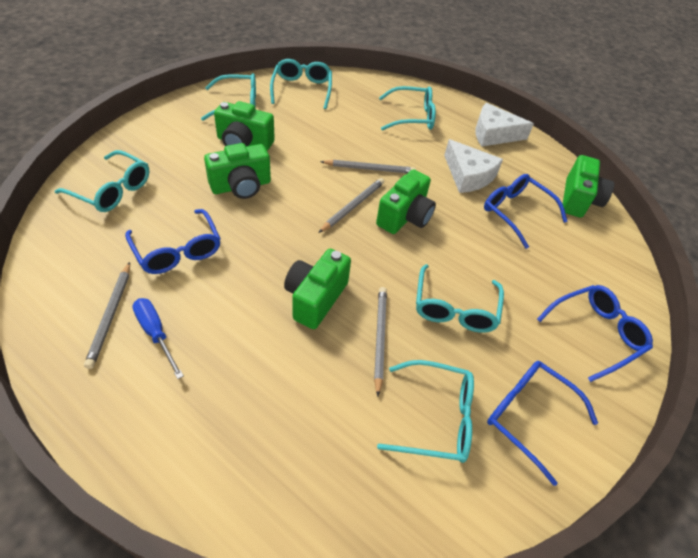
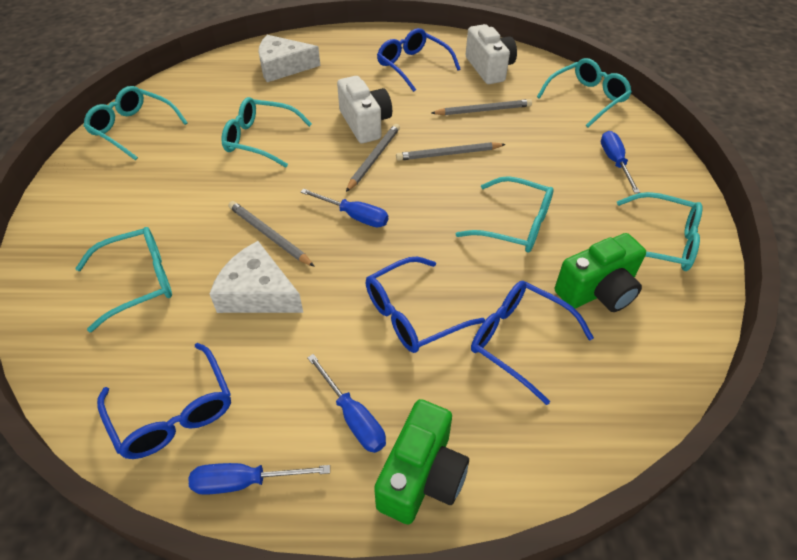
blue screwdriver: 1 -> 4
green camera: 5 -> 2
white camera: 0 -> 2

